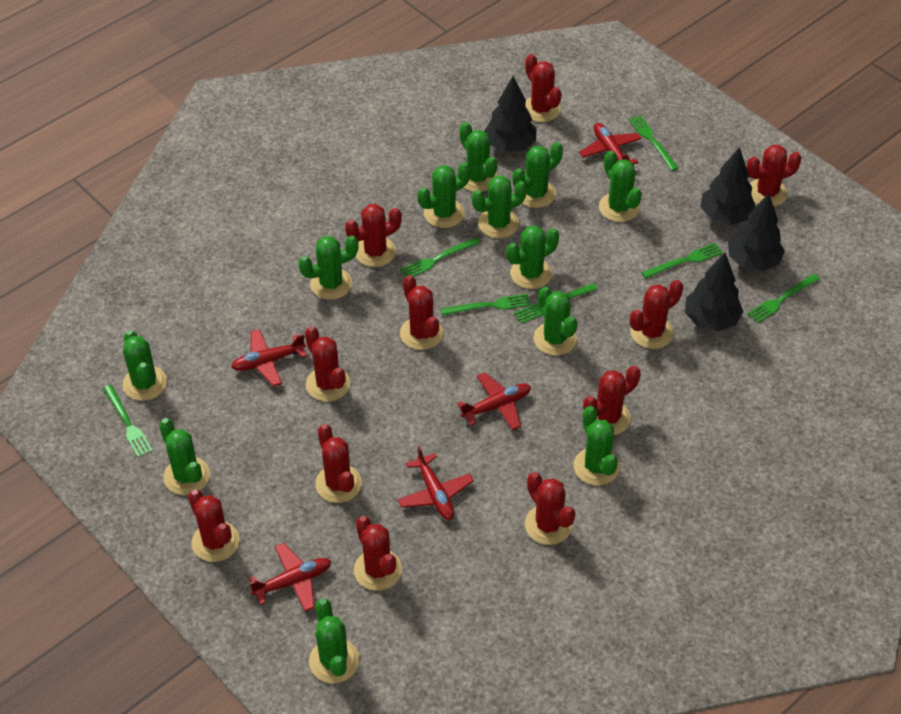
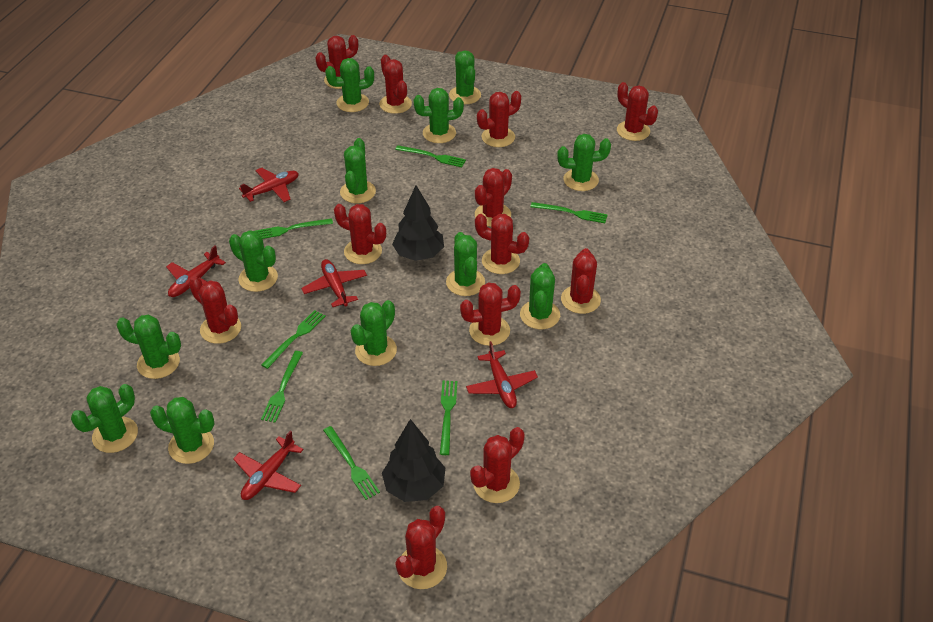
black tree: 4 -> 2
red cactus: 11 -> 12

